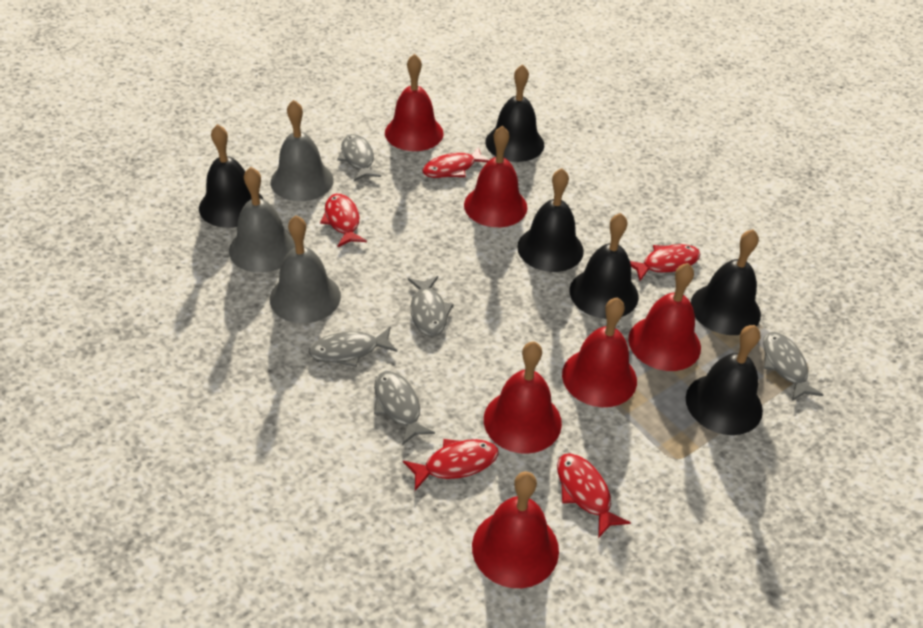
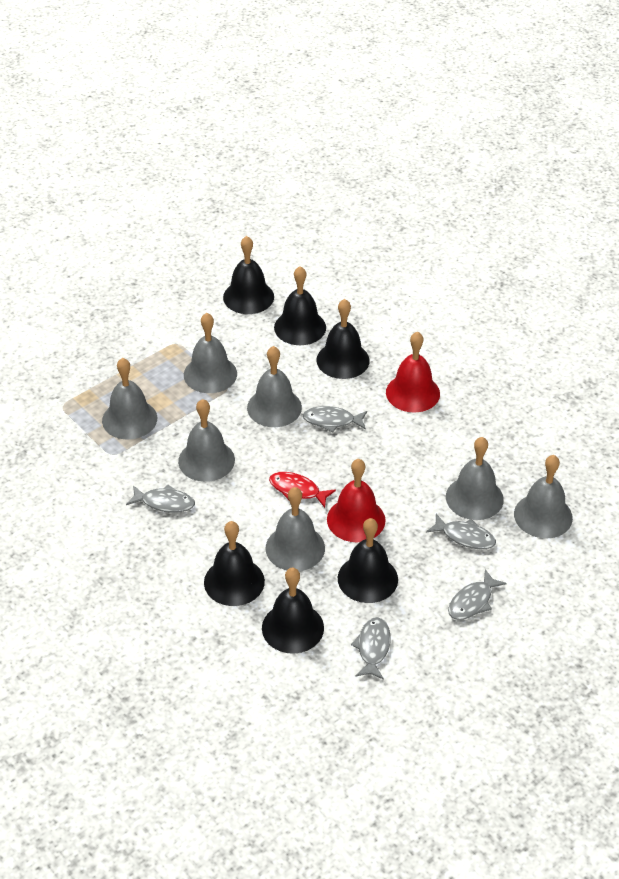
grey bell: 3 -> 7
red bell: 6 -> 2
red fish: 5 -> 1

